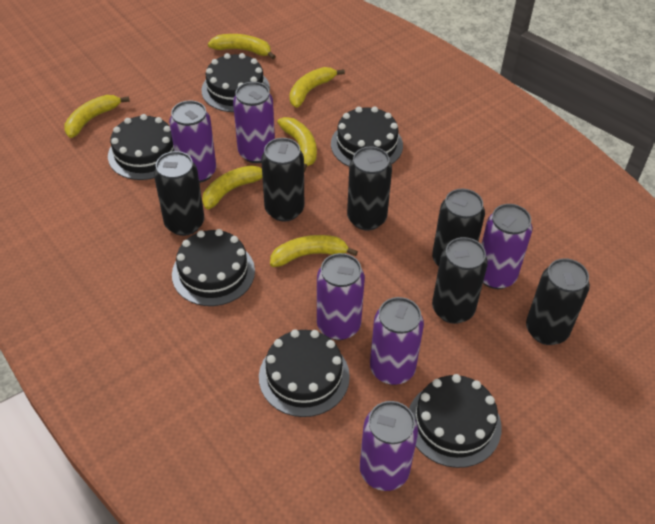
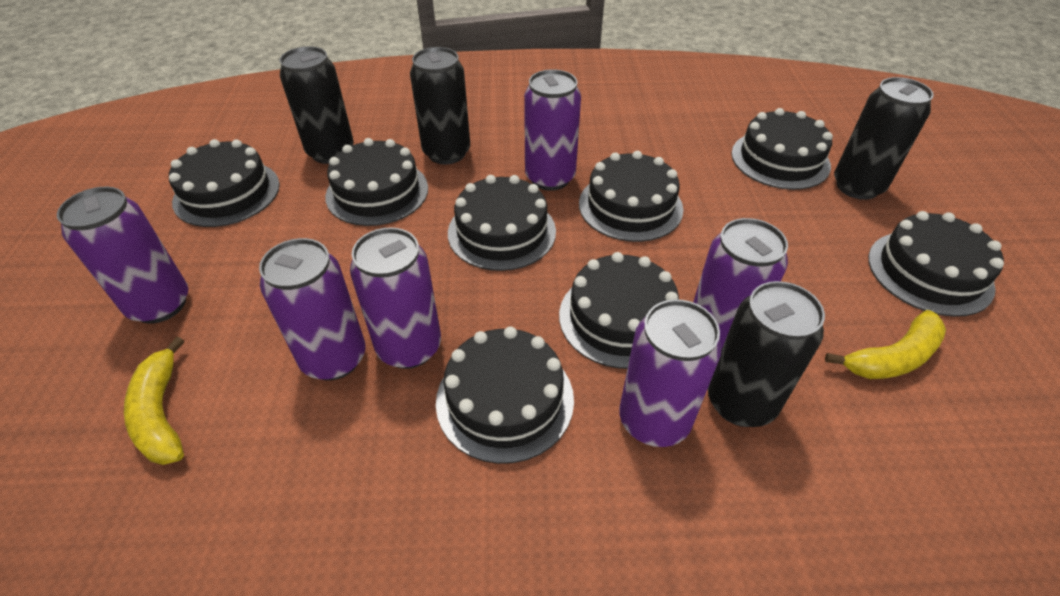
black cake: 6 -> 8
black can: 6 -> 4
yellow banana: 6 -> 2

